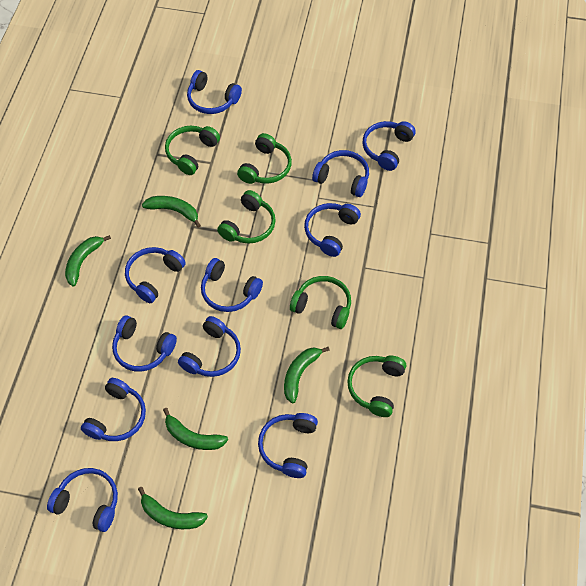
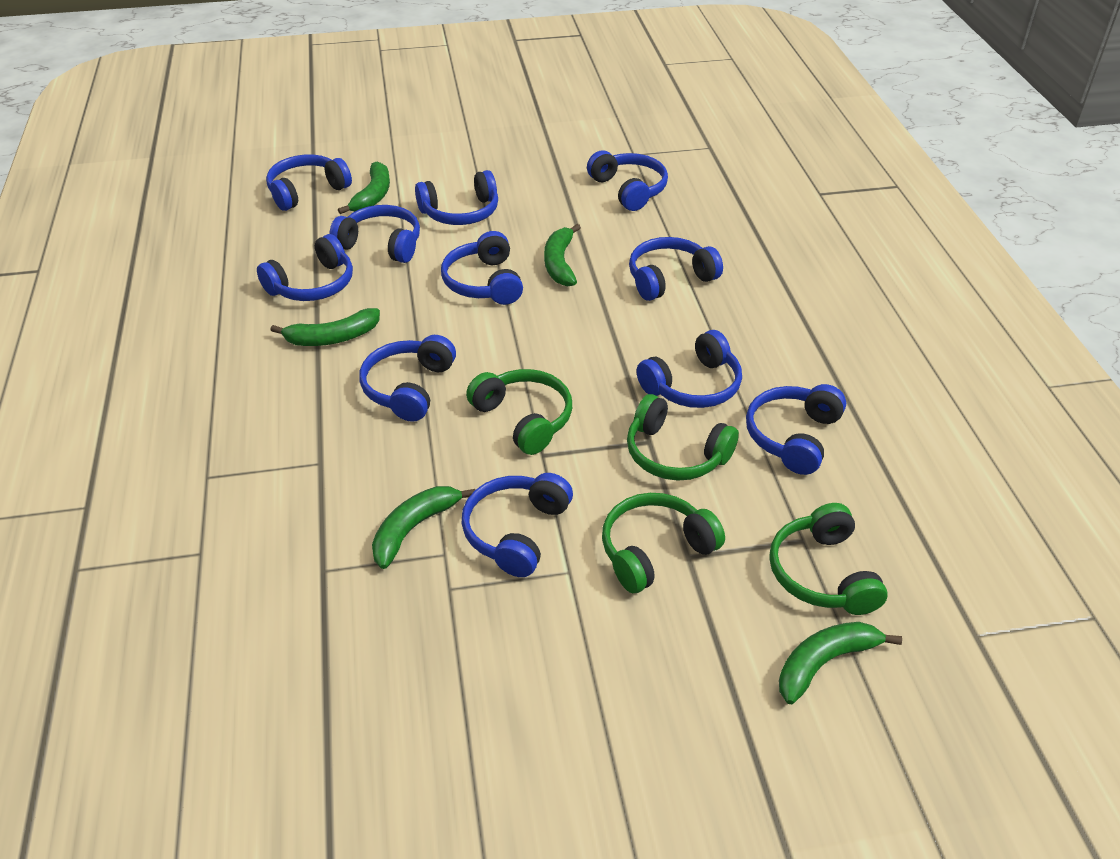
green headphones: 5 -> 4

